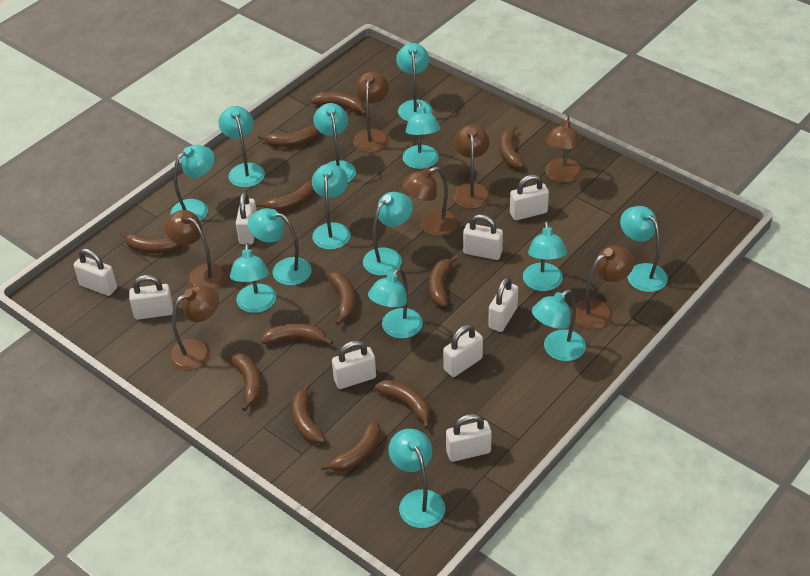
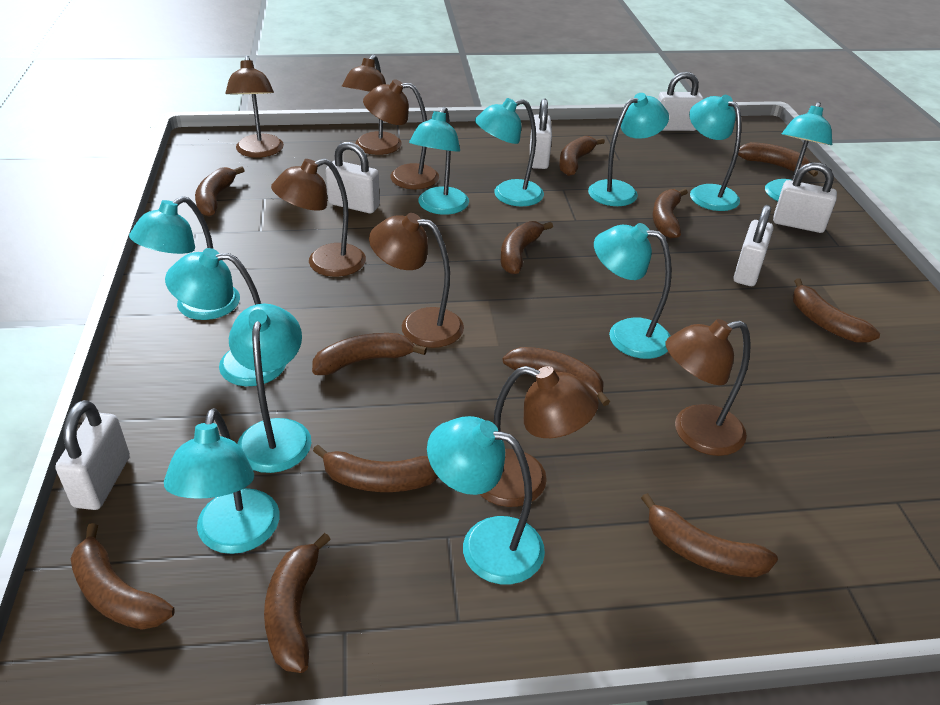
turquoise lamp: 14 -> 11
white padlock: 9 -> 6

